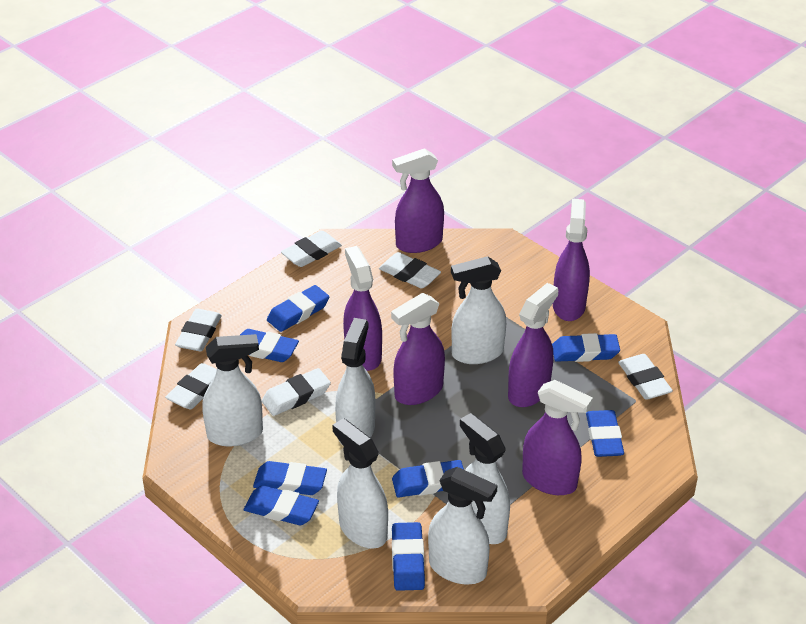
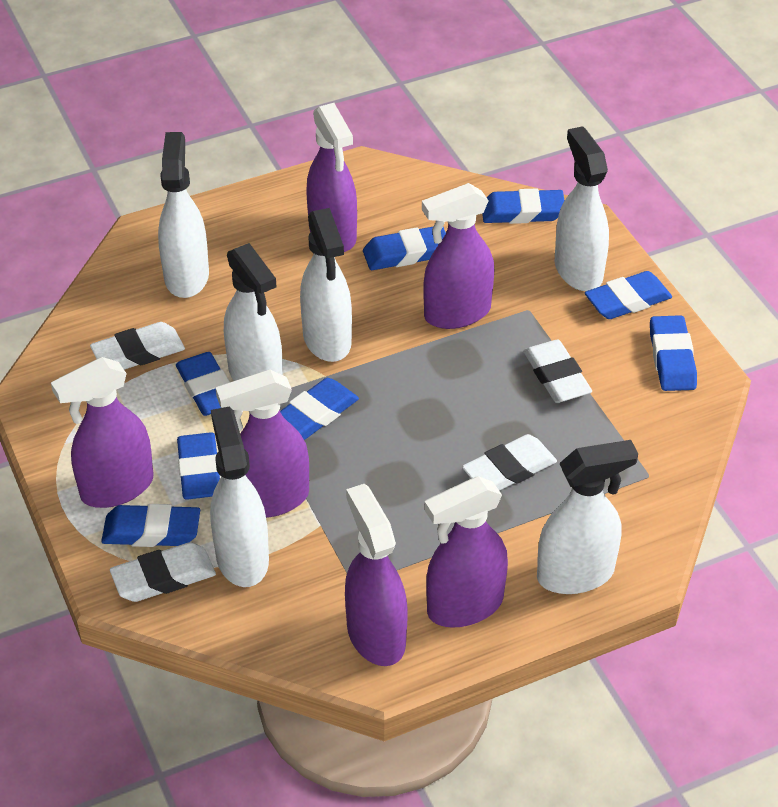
white eraser: 6 -> 4

